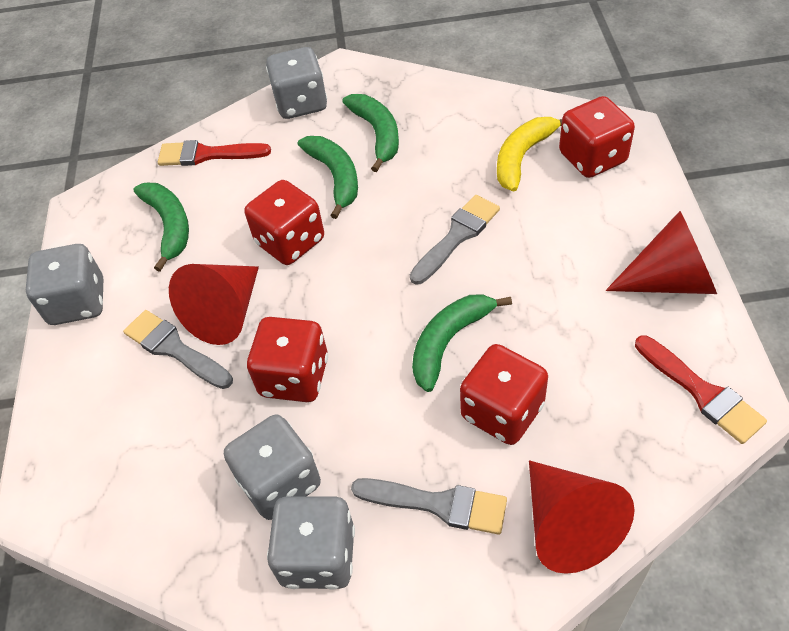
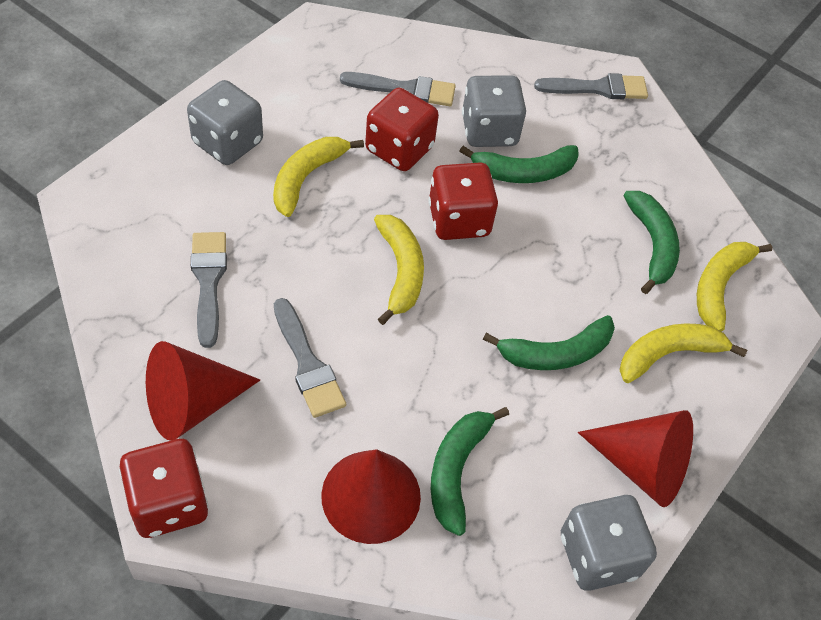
grey brush: 3 -> 4
grey dice: 4 -> 3
red brush: 2 -> 0
red dice: 4 -> 3
yellow banana: 1 -> 4

